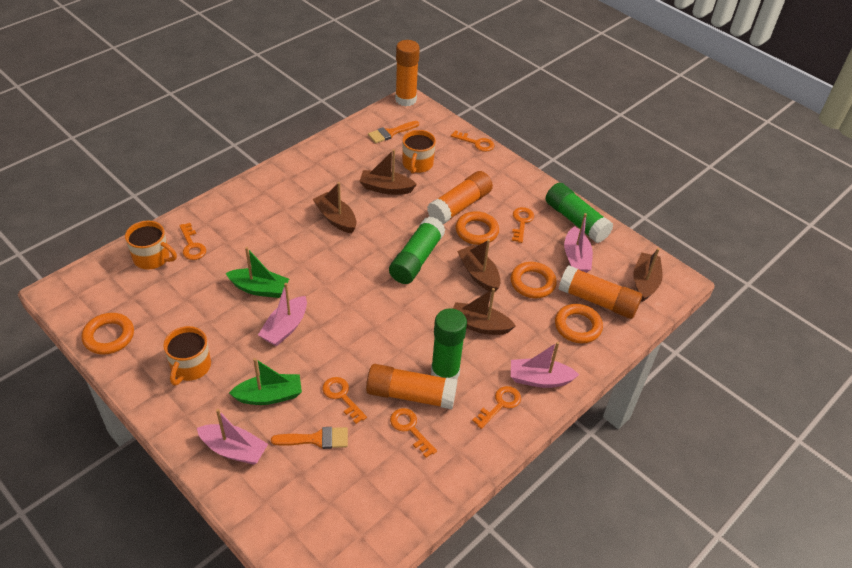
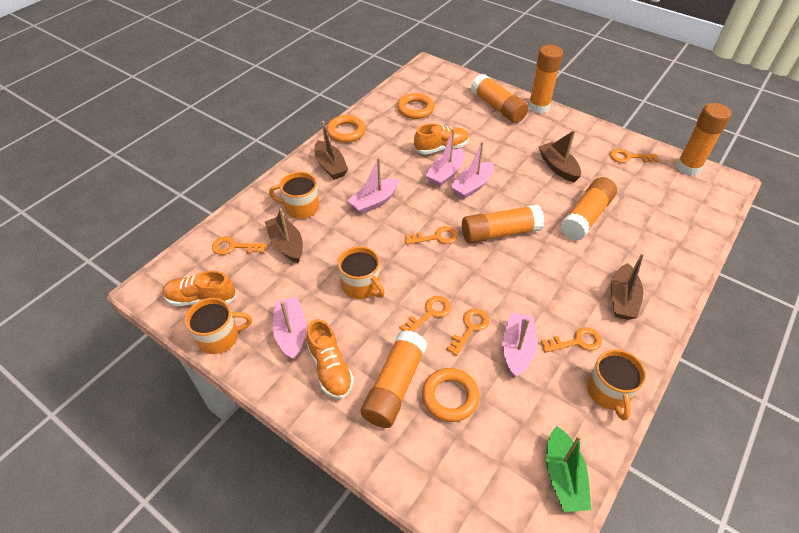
brown boat: 5 -> 4
green boat: 2 -> 1
green glue stick: 3 -> 0
orange brush: 2 -> 0
orange glue stick: 4 -> 6
orange mug: 3 -> 4
orange ring: 4 -> 3
orange shoe: 0 -> 3
pink boat: 4 -> 5

